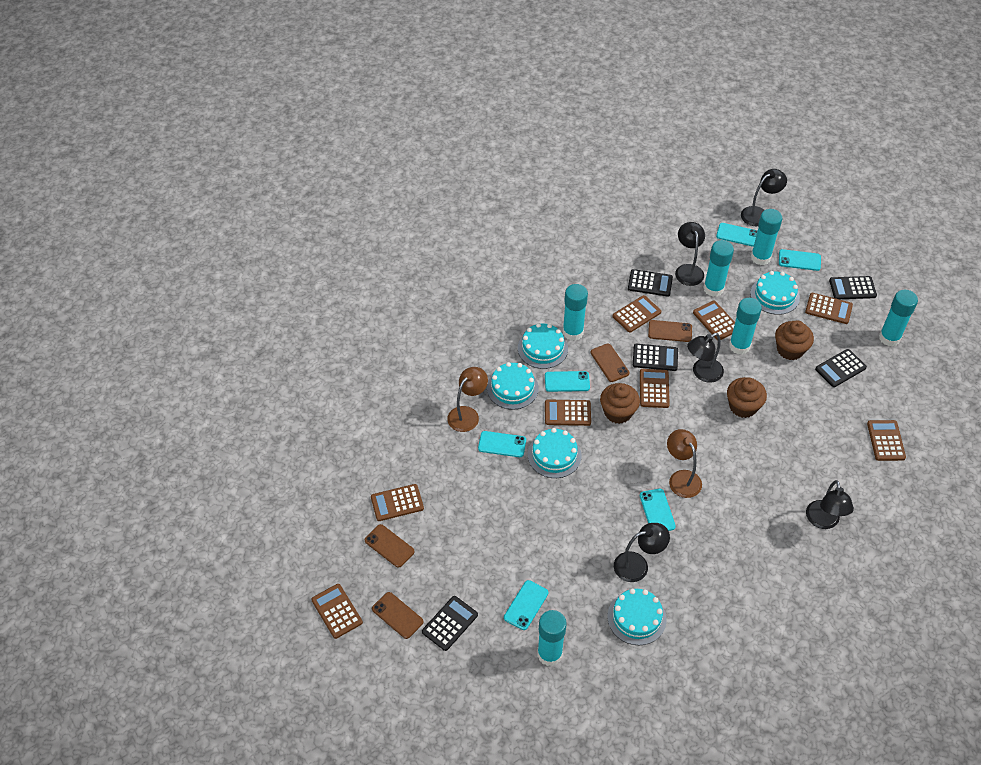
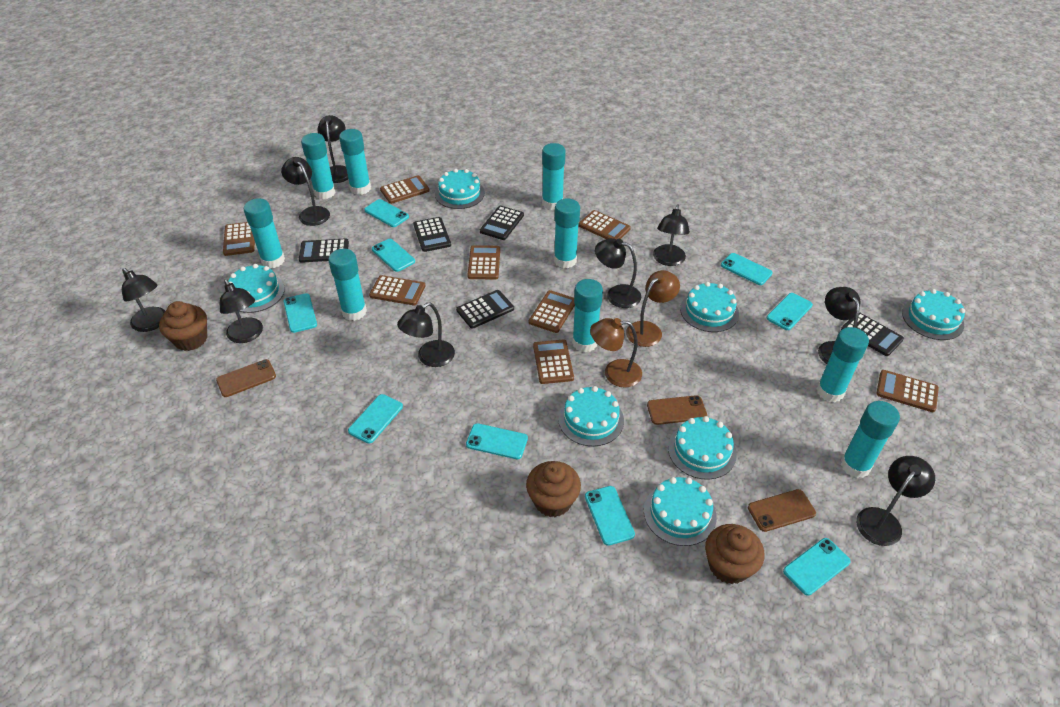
black lamp: 5 -> 9
brown phone: 4 -> 3
turquoise cake: 5 -> 7
turquoise glue stick: 6 -> 9
turquoise phone: 6 -> 9

